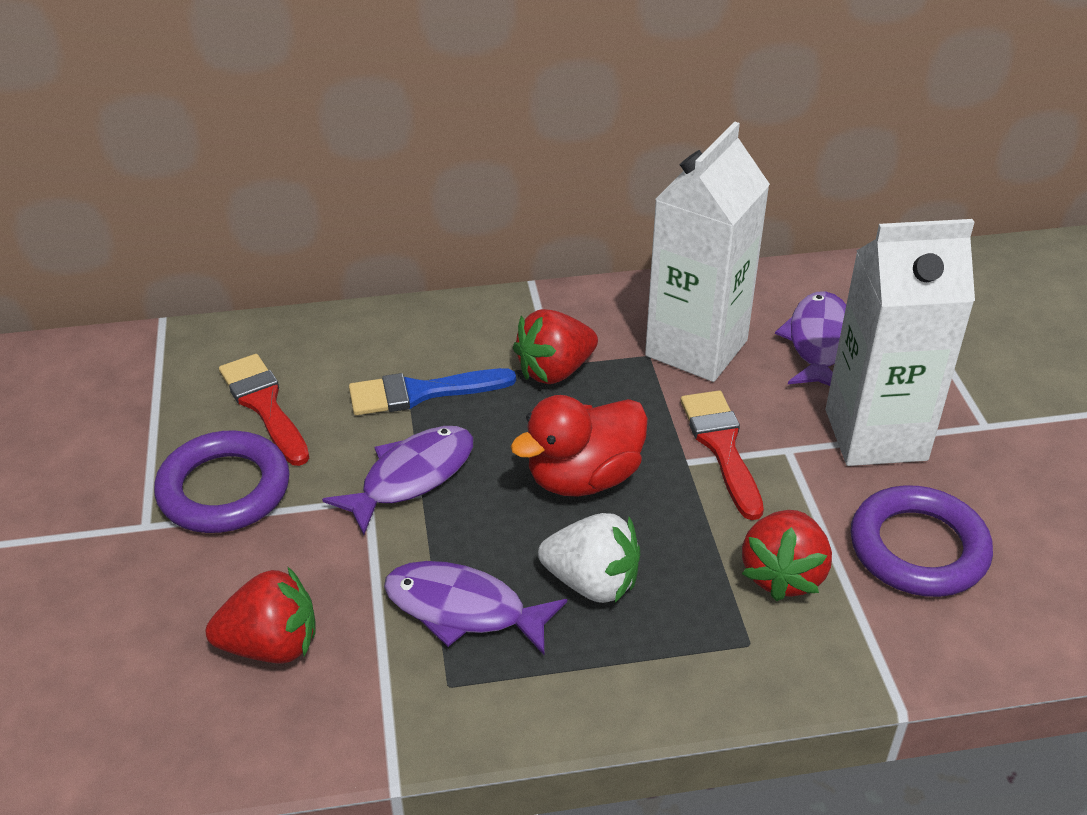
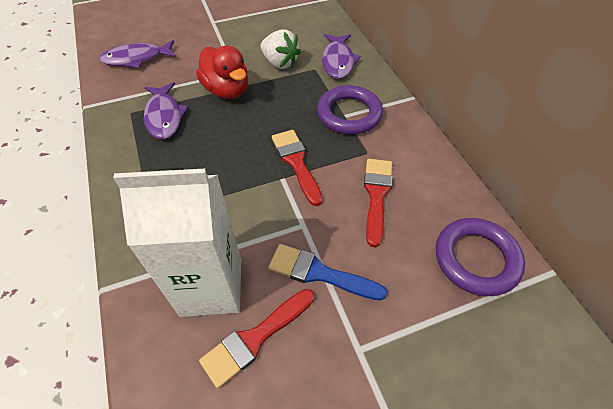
red brush: 2 -> 3
red strawberry: 3 -> 0
white carton: 2 -> 1

